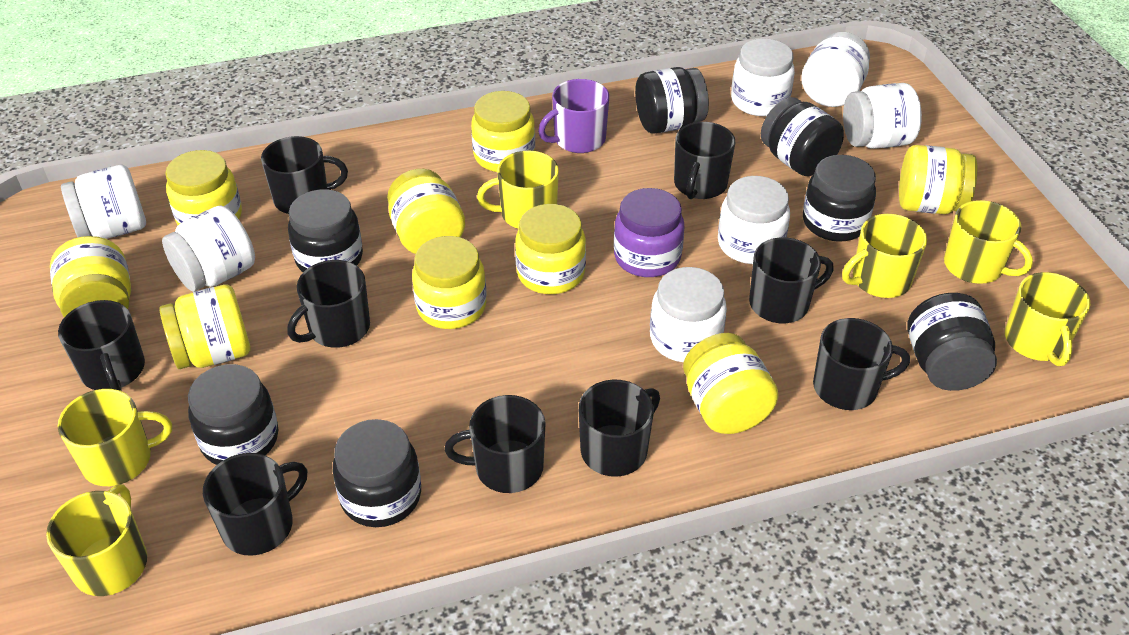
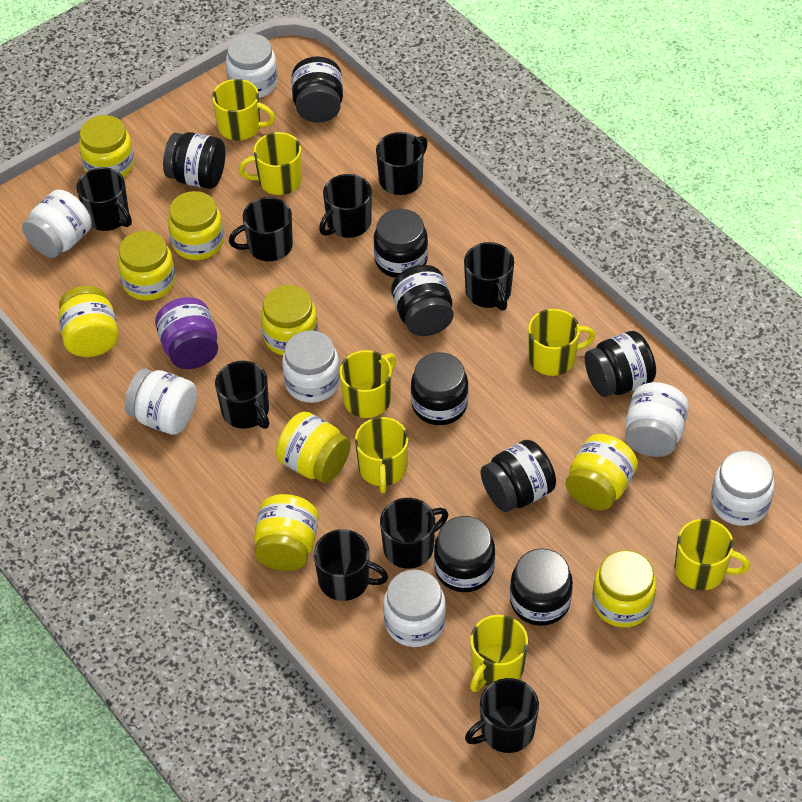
black jar: 7 -> 9
purple mug: 1 -> 0
yellow mug: 6 -> 7

